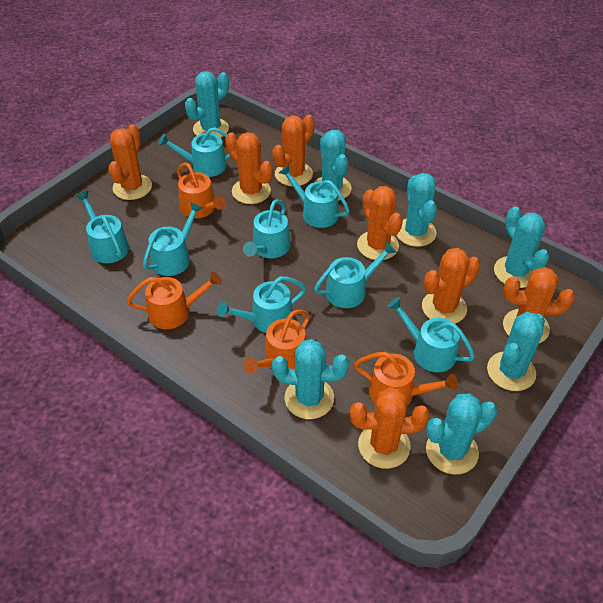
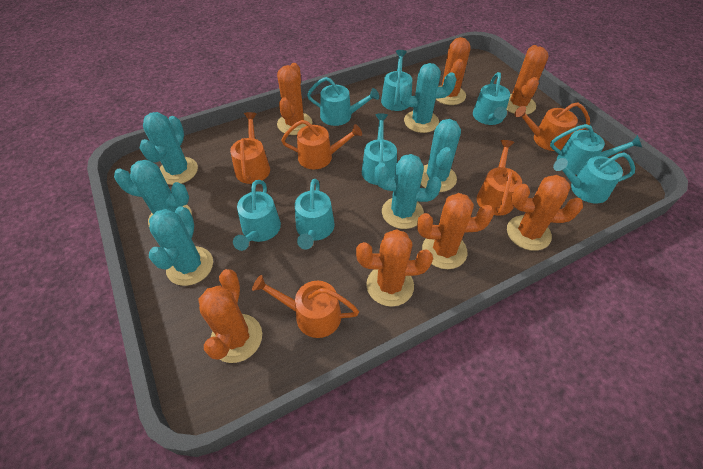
orange watering can: 4 -> 5
turquoise cactus: 7 -> 6

